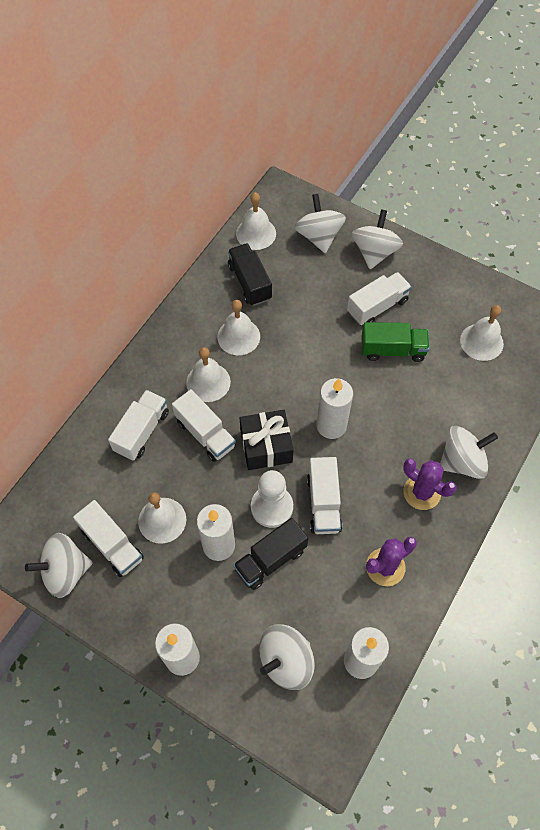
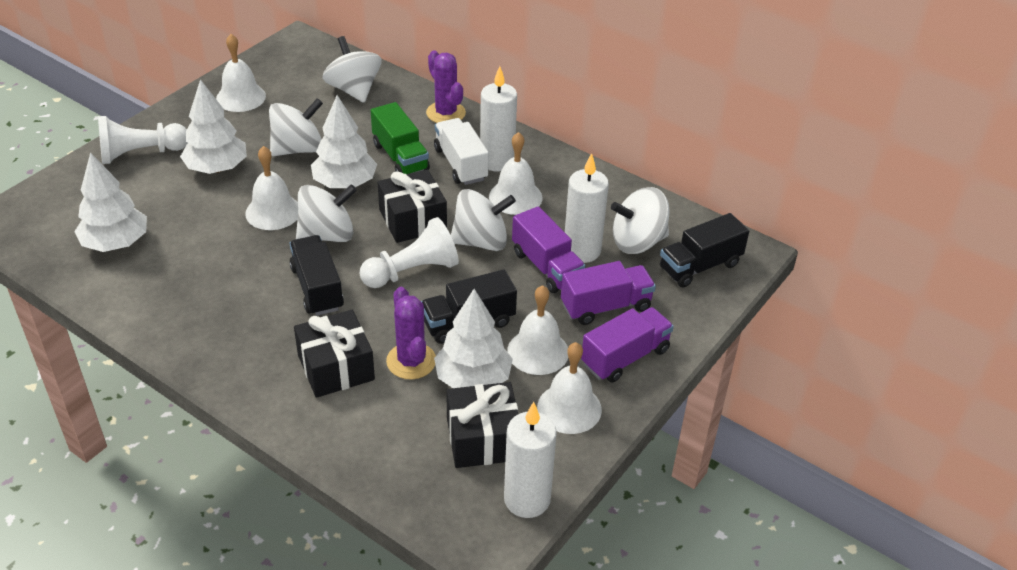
black gift: 1 -> 3
black truck: 2 -> 3
purple truck: 0 -> 3
white candle: 4 -> 3
white pawn: 1 -> 2
white tree: 0 -> 4
white truck: 5 -> 1

